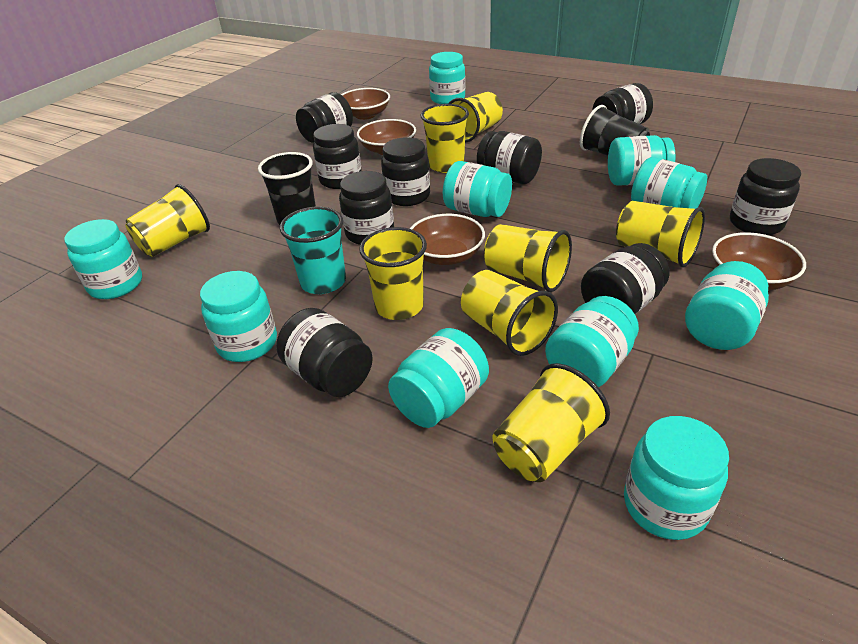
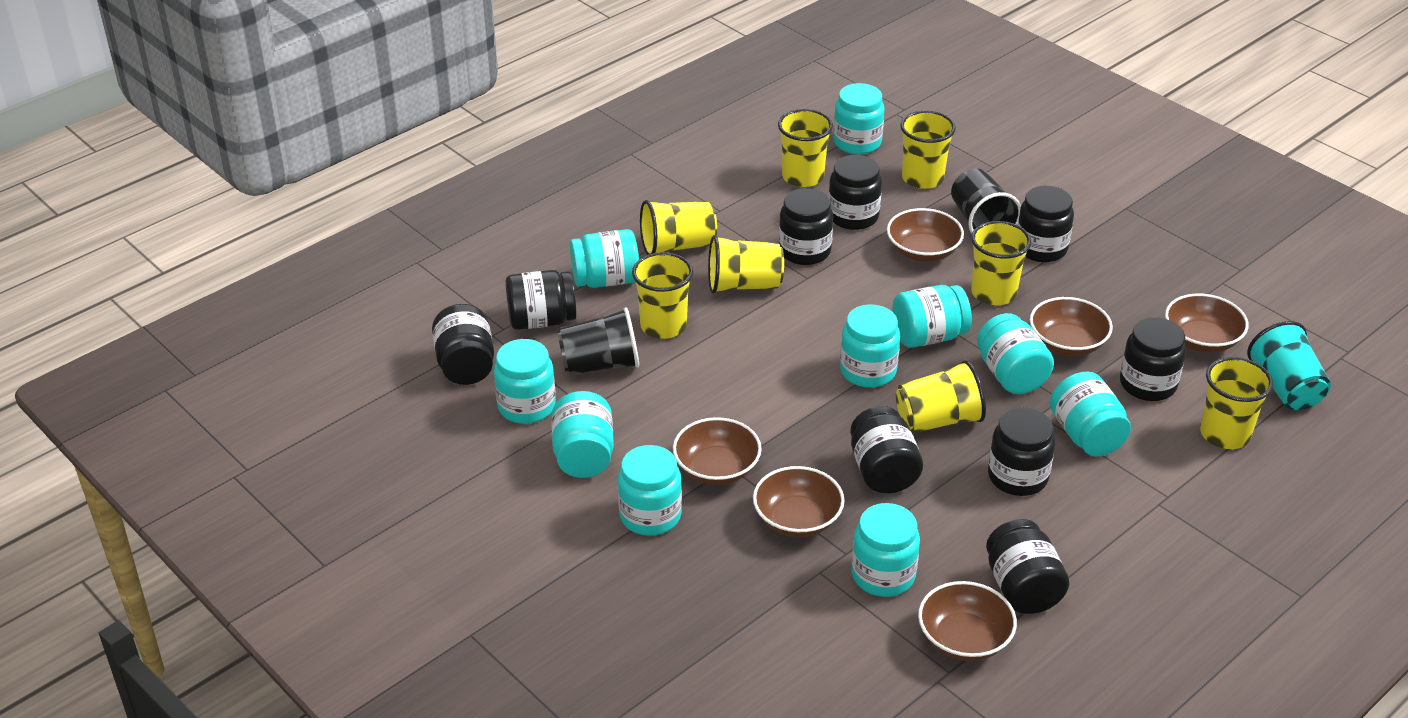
brown bowl: 4 -> 6

